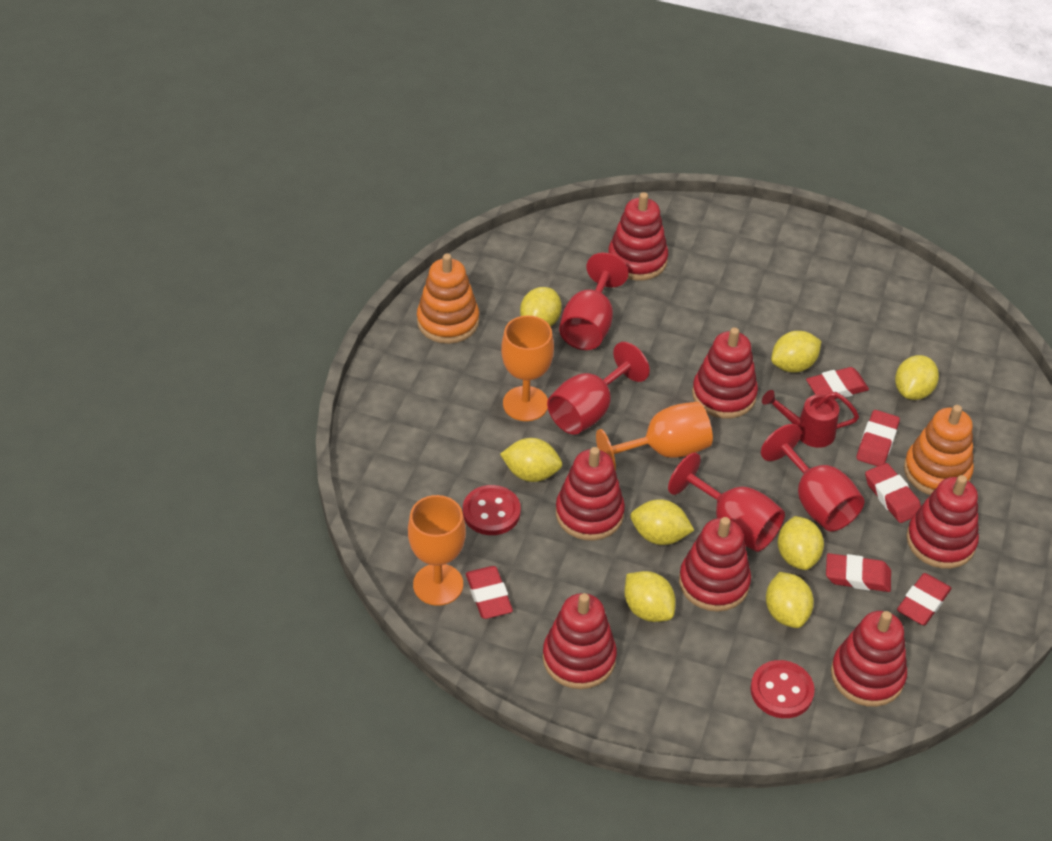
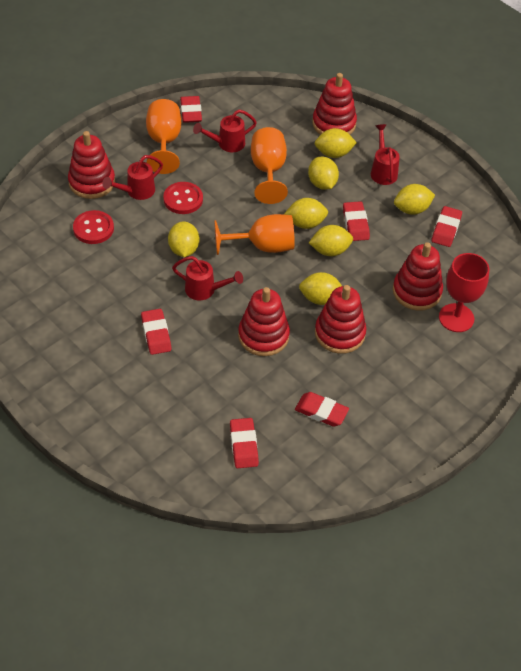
orange stacking toy: 2 -> 0
red goblet: 4 -> 1
red stacking toy: 7 -> 5
red watering can: 1 -> 4
yellow lemon: 8 -> 7

